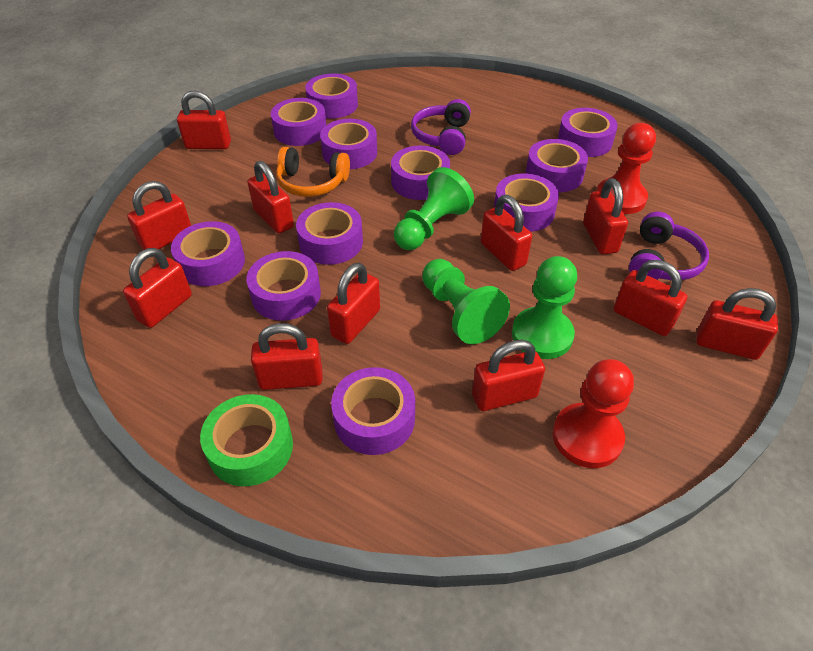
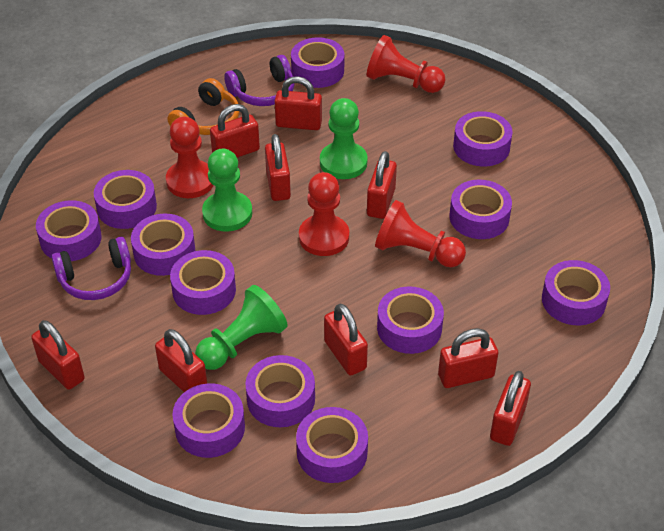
green tape: 1 -> 0
purple tape: 11 -> 12
red padlock: 11 -> 9
red pawn: 2 -> 4

